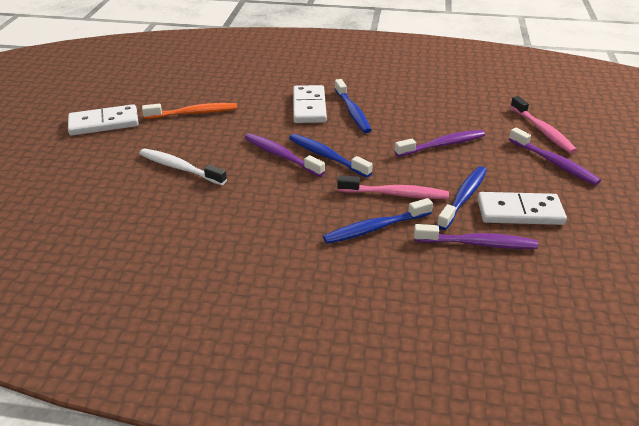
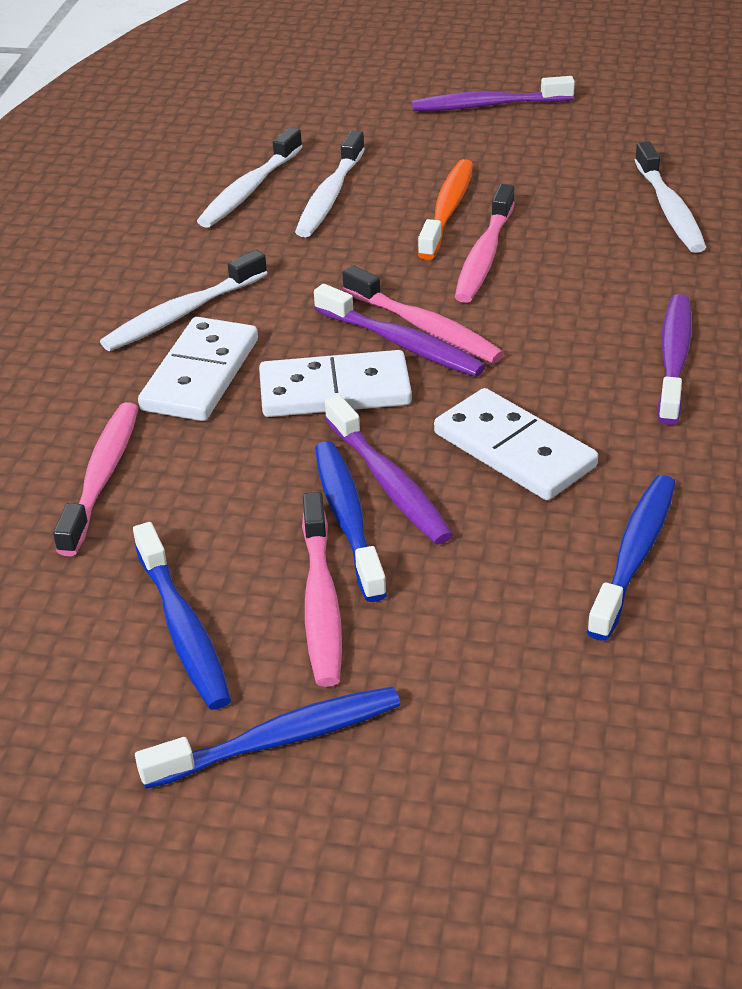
pink toothbrush: 2 -> 4
white toothbrush: 1 -> 4

